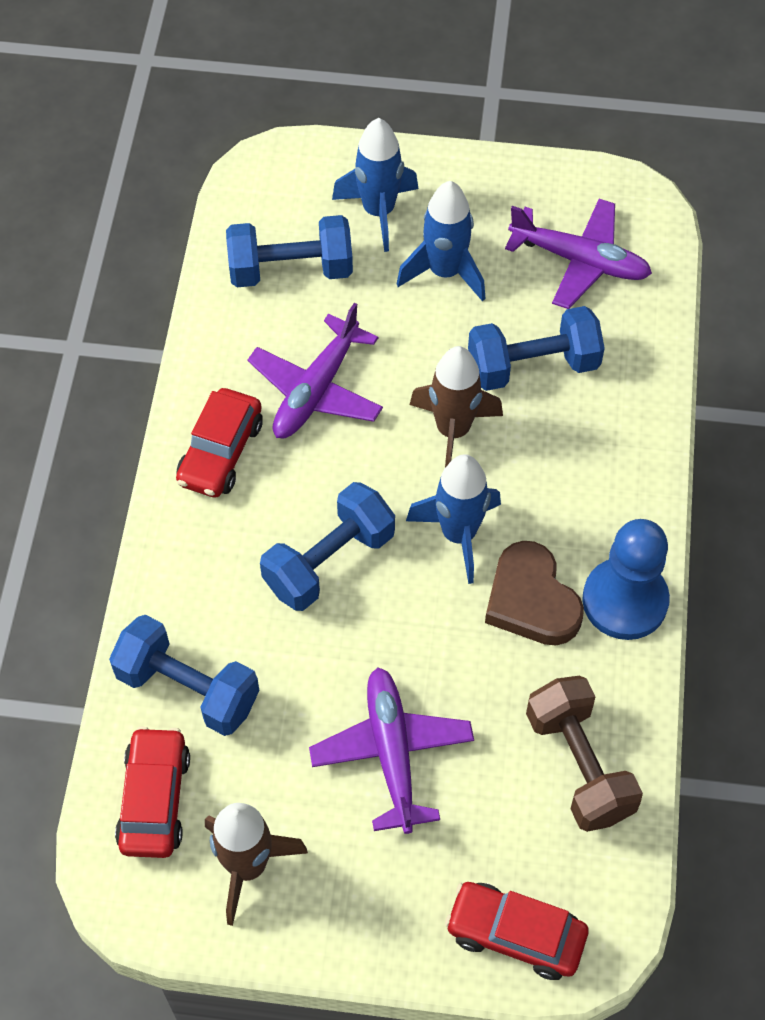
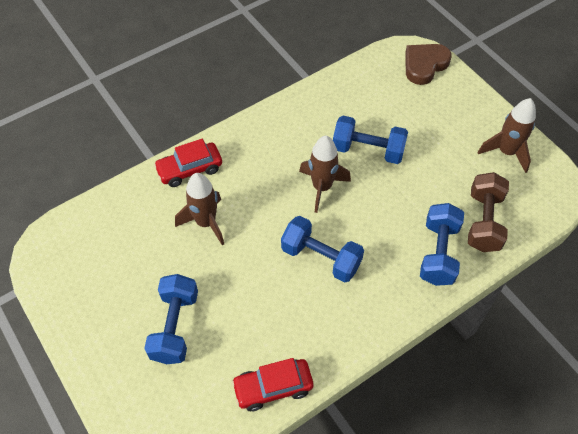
blue pawn: 1 -> 0
blue rocket: 3 -> 0
brown rocket: 2 -> 3
purple plane: 3 -> 0
red car: 3 -> 2

